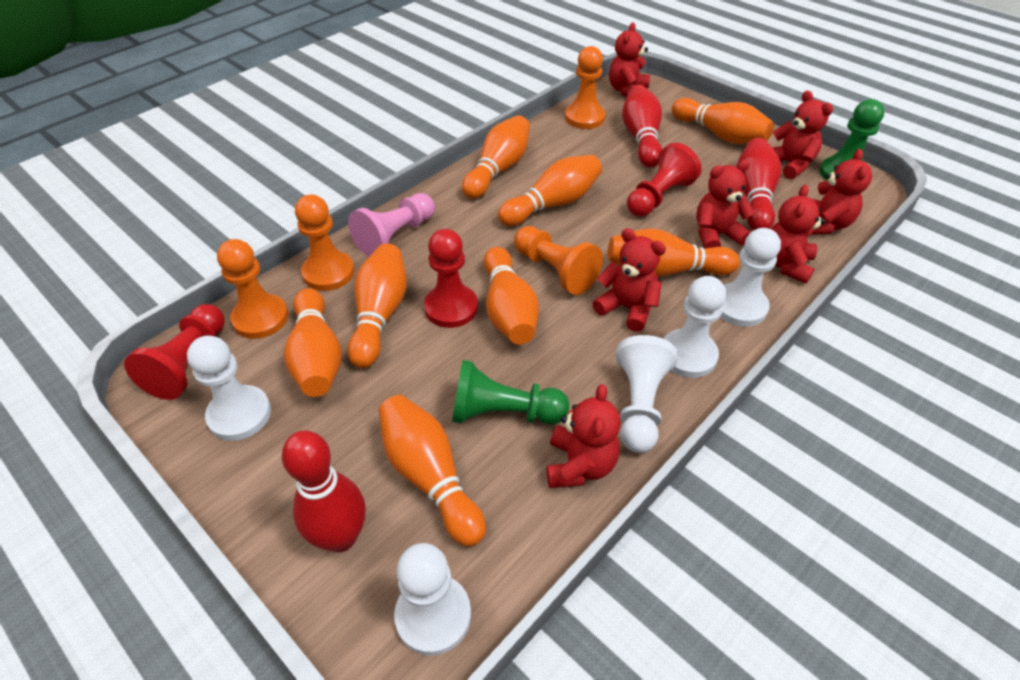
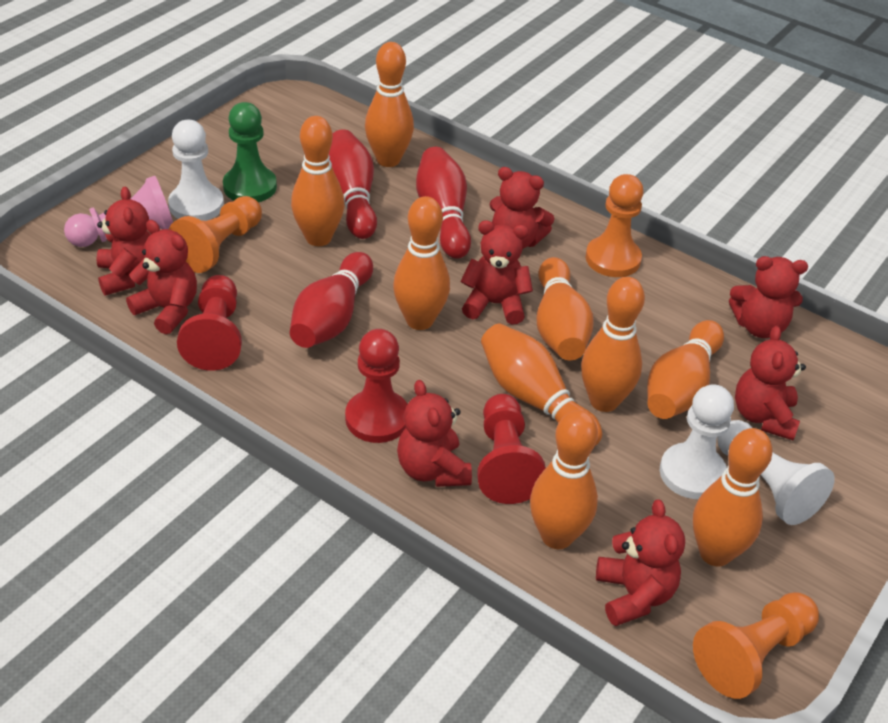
green pawn: 2 -> 1
orange bowling pin: 8 -> 9
orange pawn: 4 -> 3
red teddy bear: 7 -> 8
white pawn: 5 -> 3

